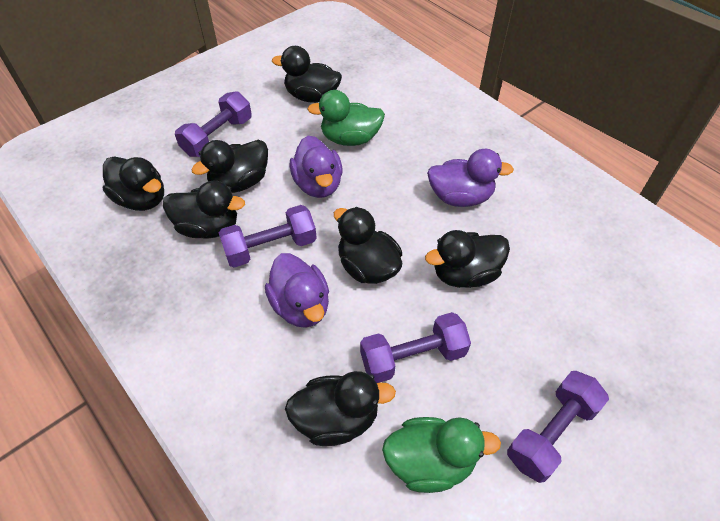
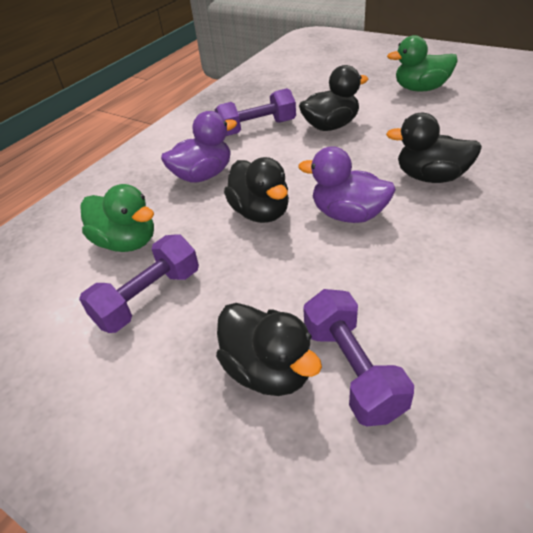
black duck: 7 -> 4
purple duck: 3 -> 2
purple dumbbell: 4 -> 3

